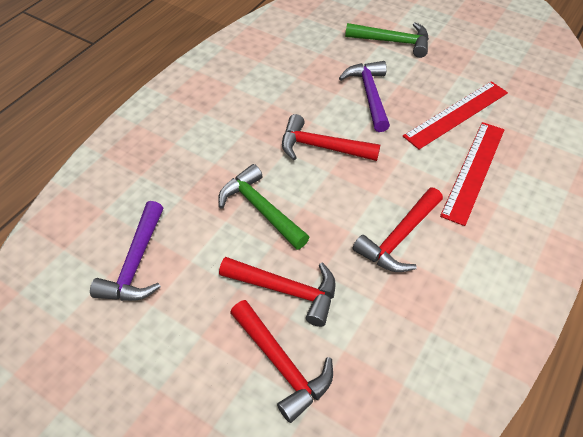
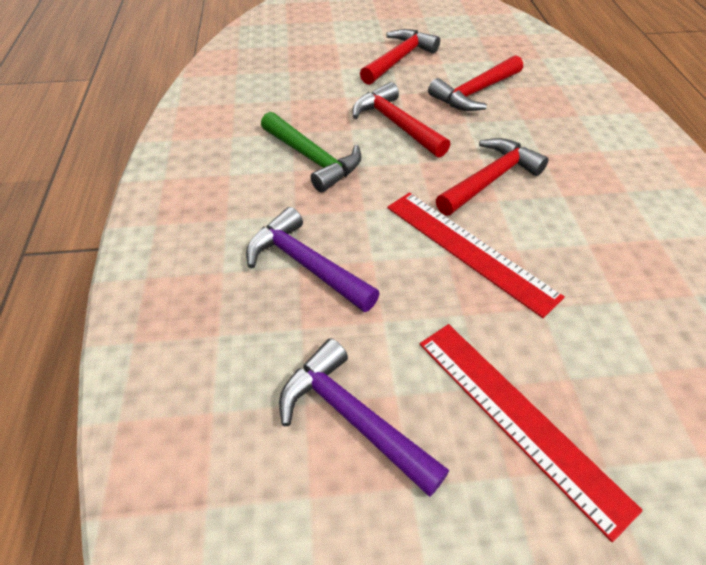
green hammer: 2 -> 1

